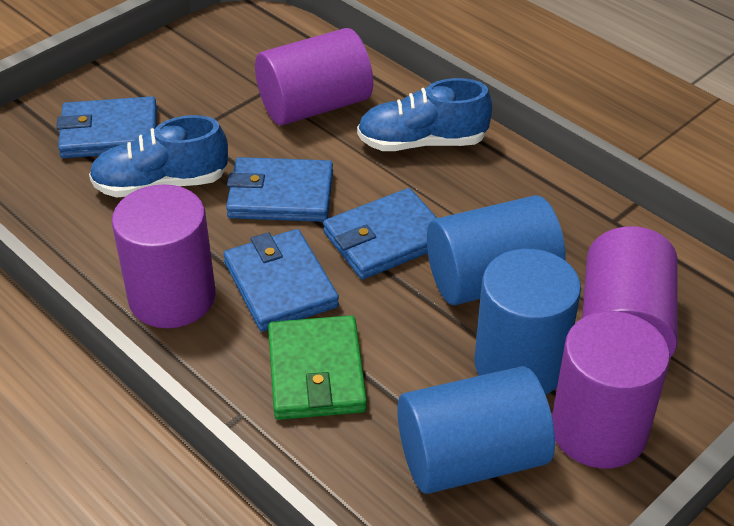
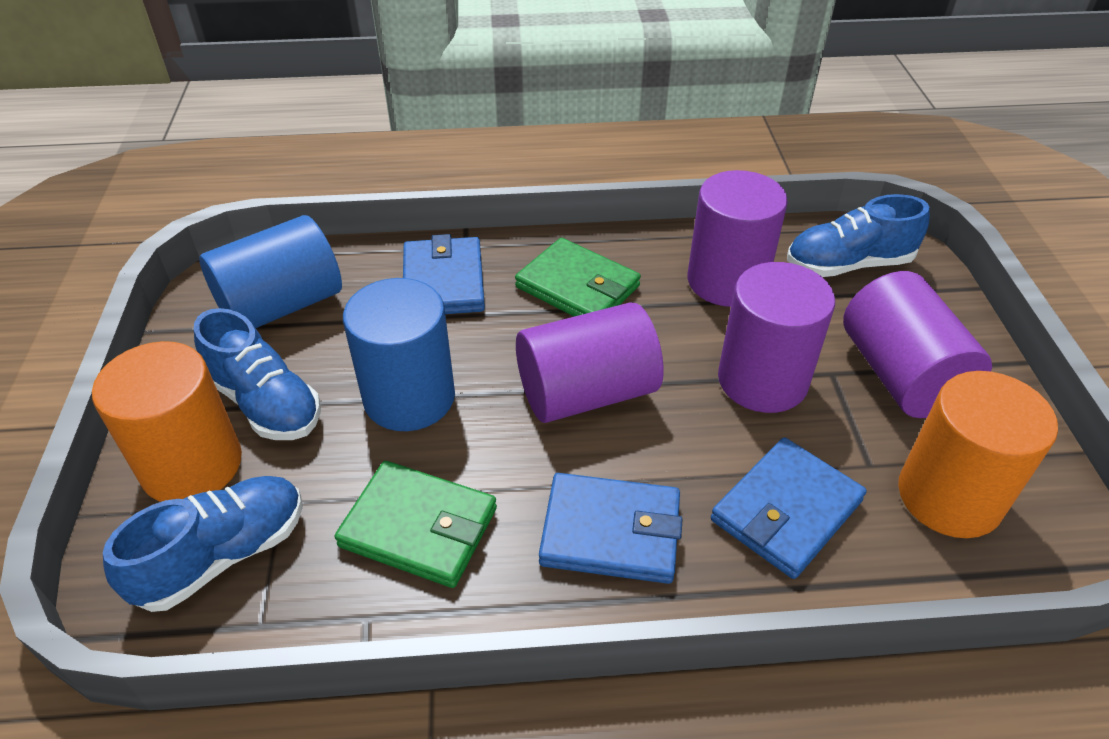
blue cylinder: 3 -> 2
blue shoe: 2 -> 3
blue wallet: 4 -> 3
green wallet: 1 -> 2
orange cylinder: 0 -> 2

